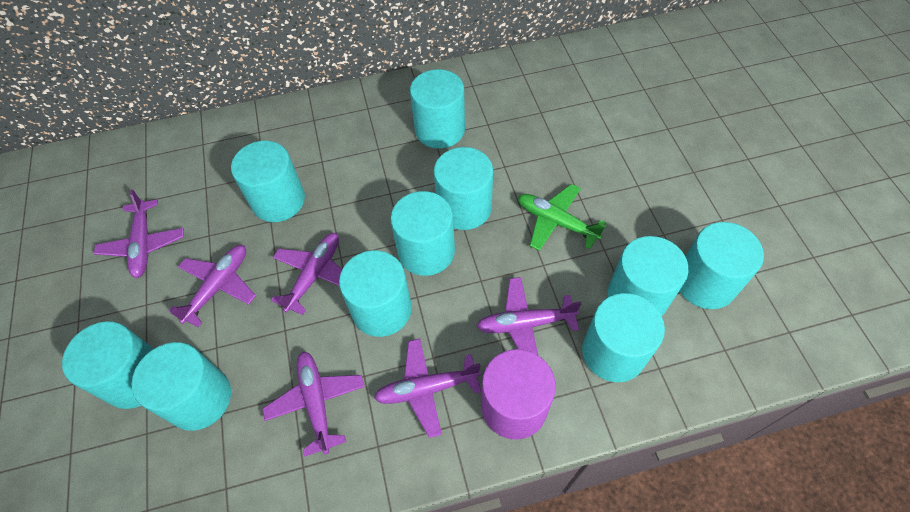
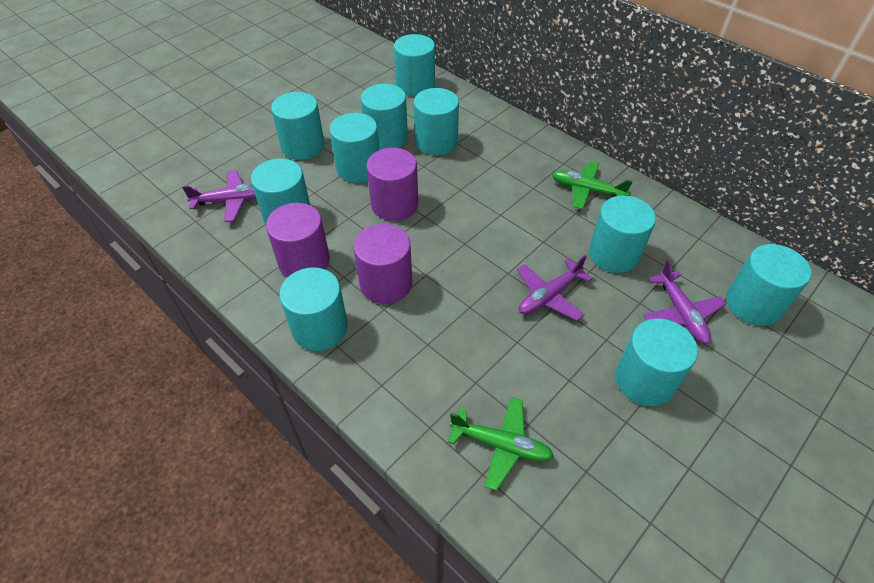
green plane: 1 -> 2
purple cylinder: 1 -> 3
purple plane: 6 -> 3

